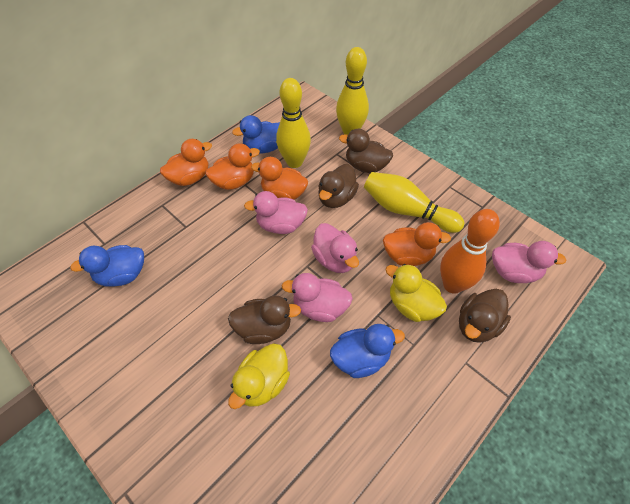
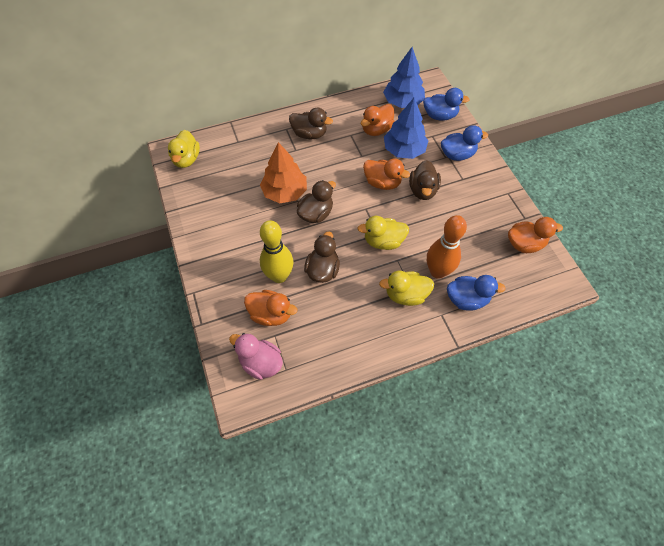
blue tree: 0 -> 2
orange tree: 0 -> 1
pink duck: 4 -> 1
yellow bowling pin: 3 -> 1
yellow duck: 2 -> 3

